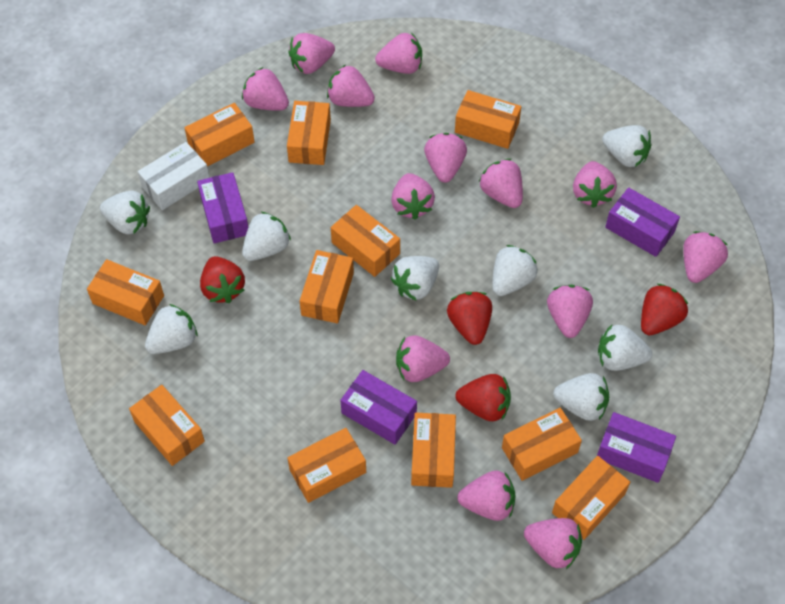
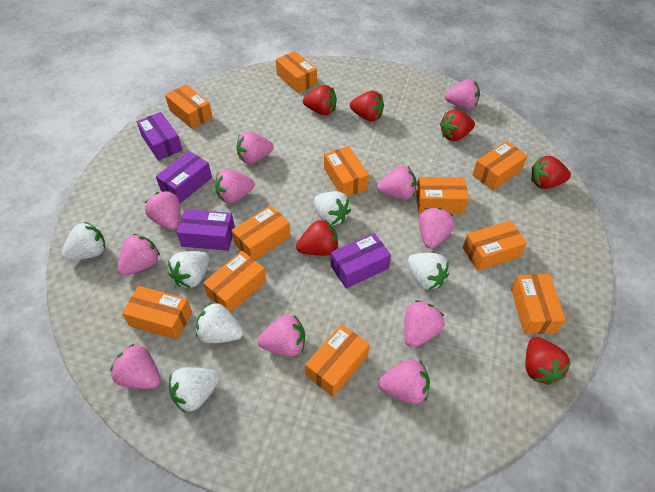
pink strawberry: 13 -> 11
red strawberry: 4 -> 6
white box: 1 -> 0
white strawberry: 8 -> 6

